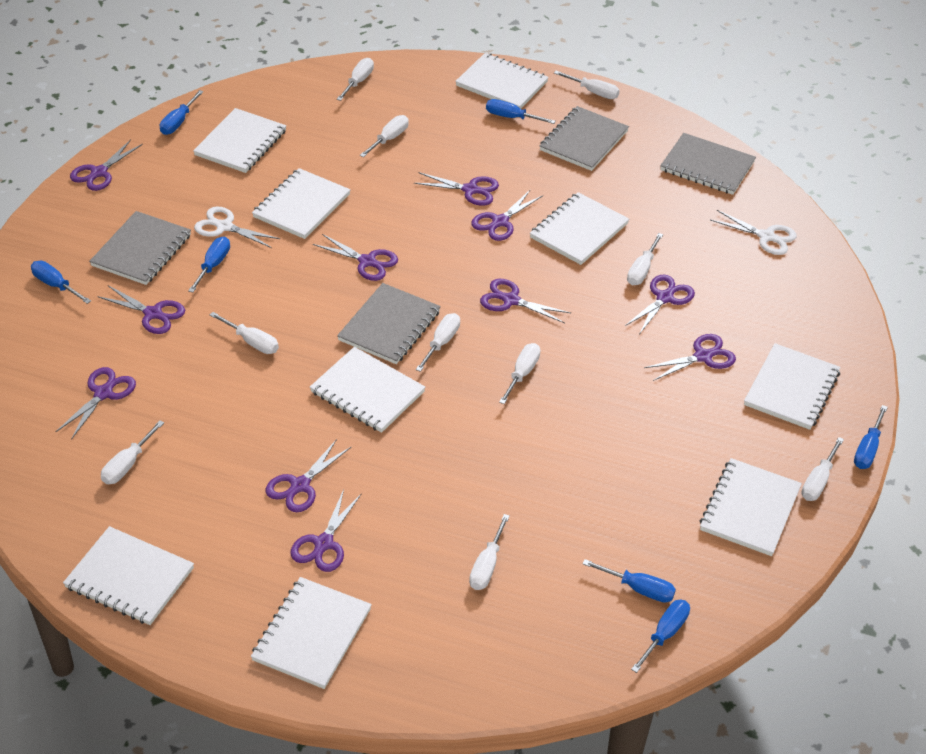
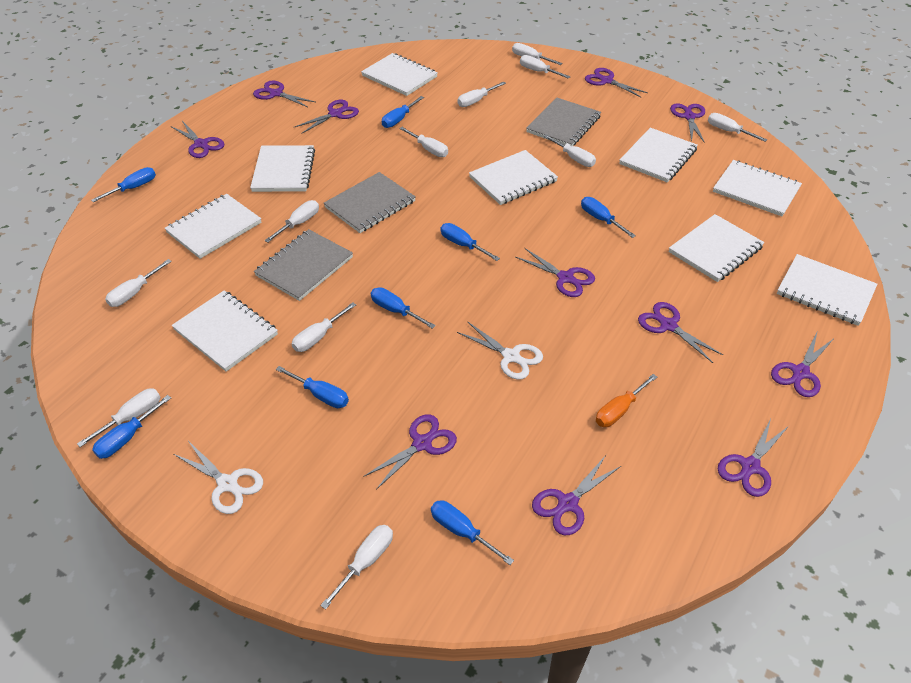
blue screwdriver: 7 -> 8
grey notebook: 4 -> 3
orange screwdriver: 0 -> 1
white screwdriver: 10 -> 11

